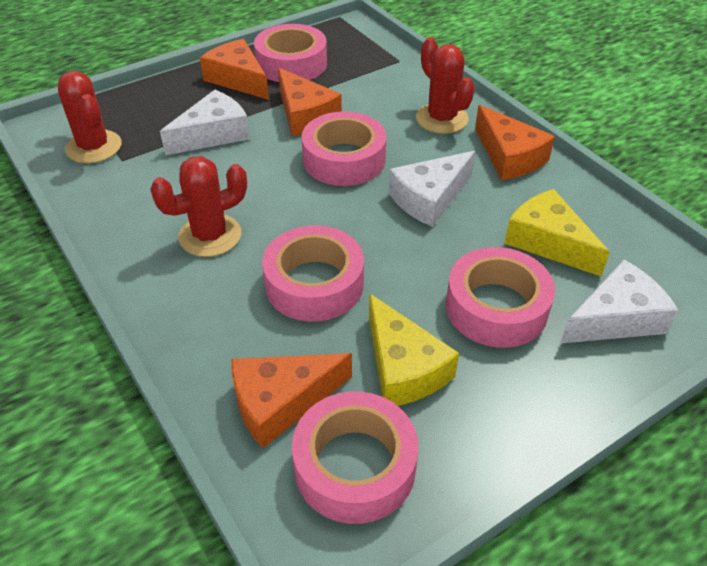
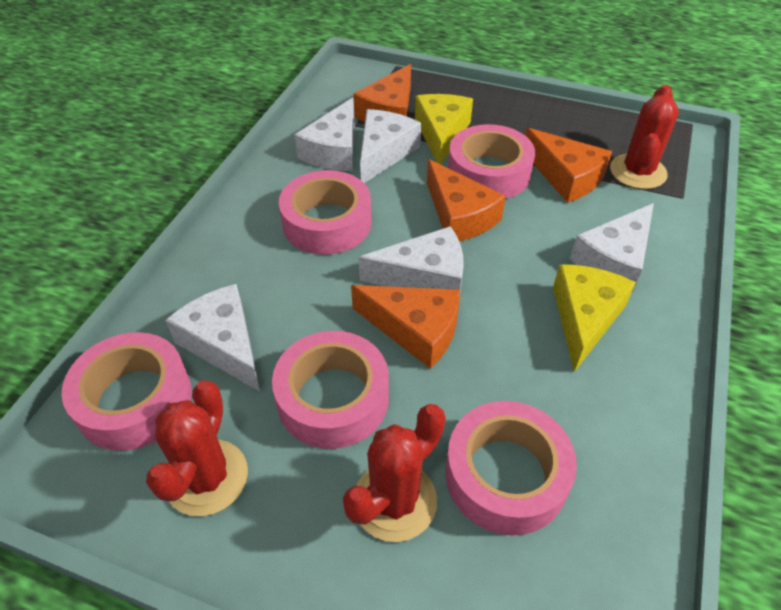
white cheese: 3 -> 5

